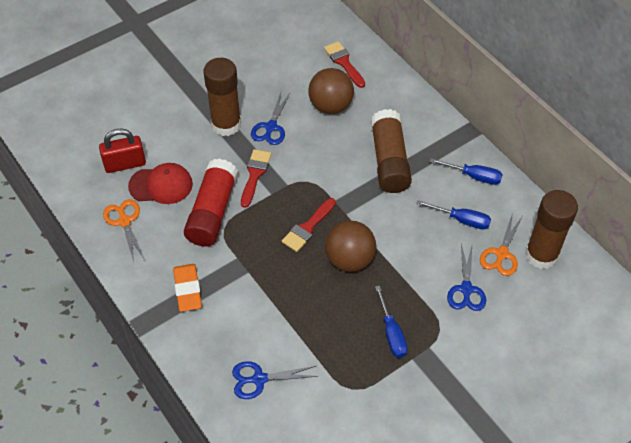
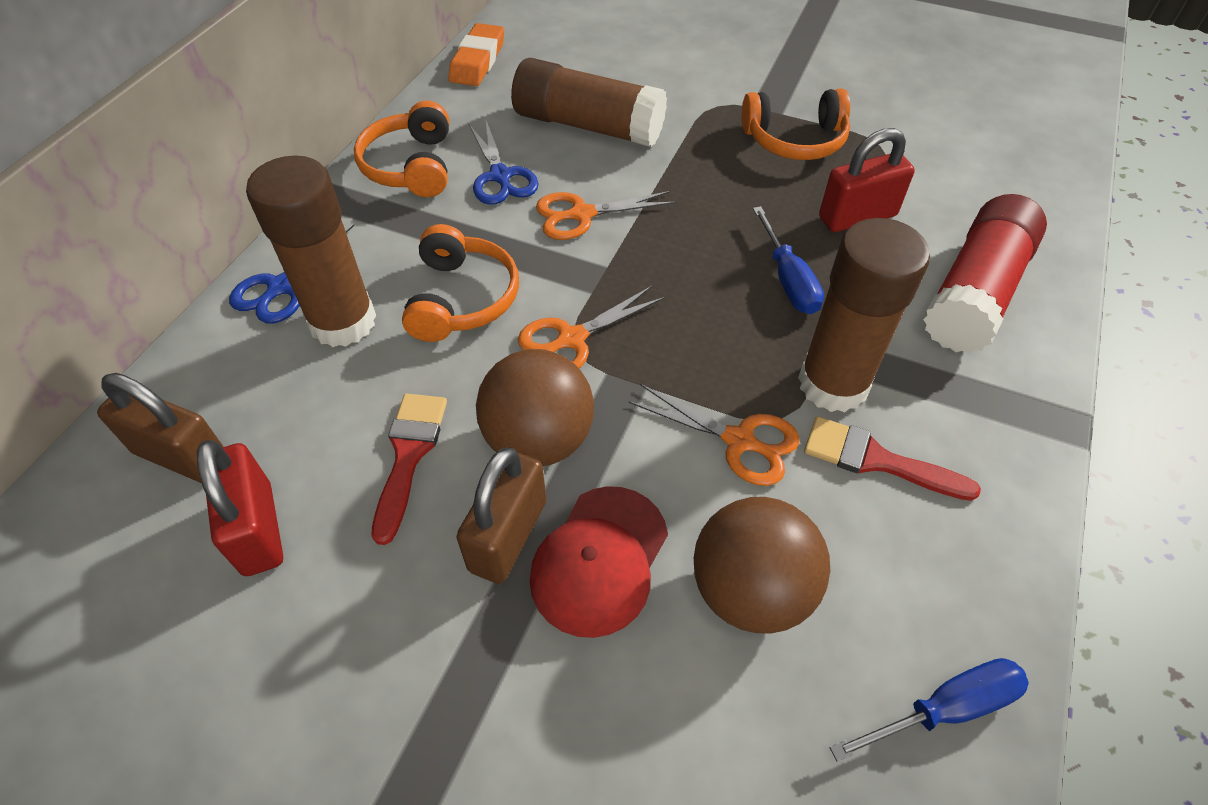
blue scissors: 3 -> 2
blue screwdriver: 3 -> 2
brown padlock: 0 -> 2
orange headphones: 0 -> 3
orange scissors: 2 -> 3
red brush: 3 -> 2
red padlock: 1 -> 2

